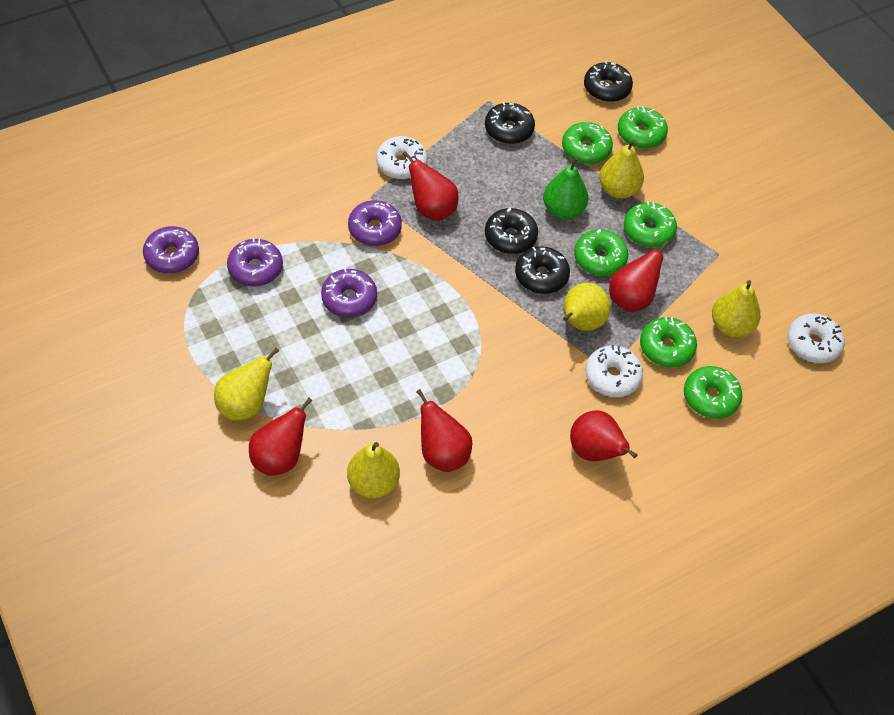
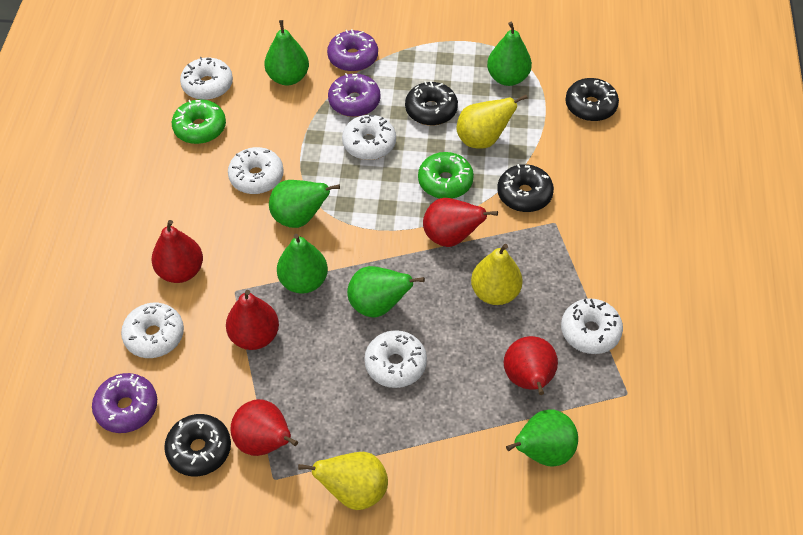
green donut: 6 -> 2
green pear: 1 -> 6
purple donut: 4 -> 3
white donut: 3 -> 6
yellow pear: 5 -> 3

